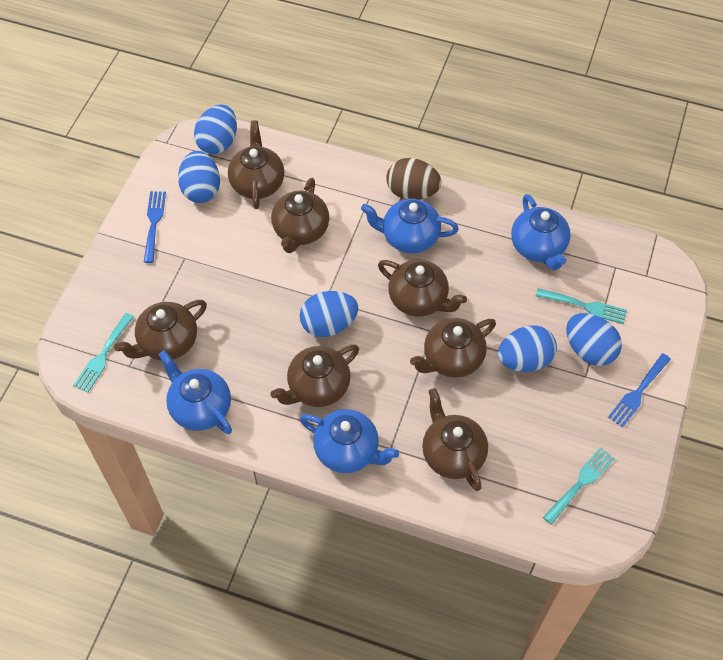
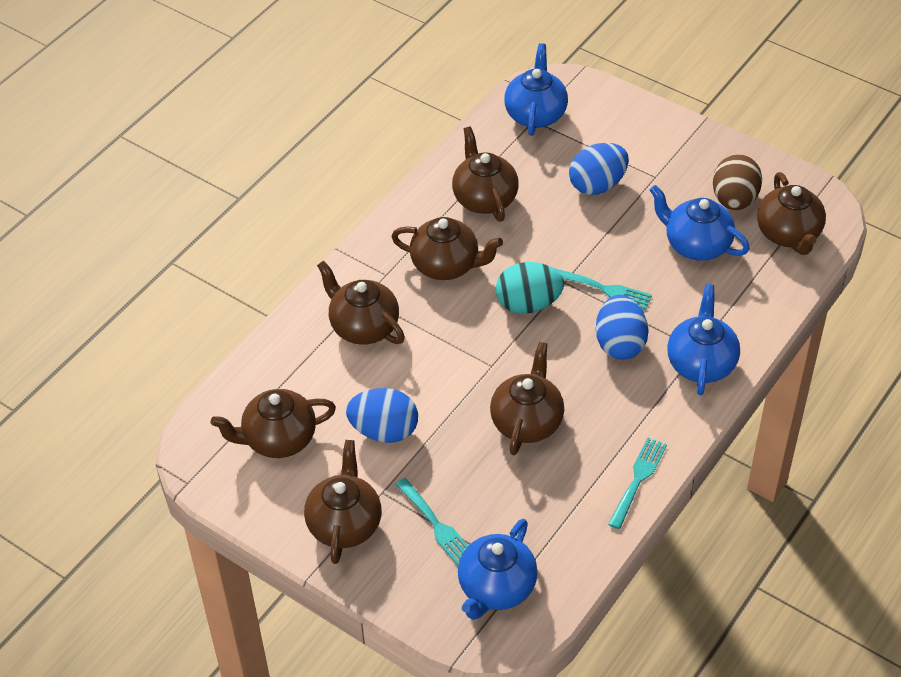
blue egg: 5 -> 3
blue fork: 2 -> 0
turquoise egg: 0 -> 1

